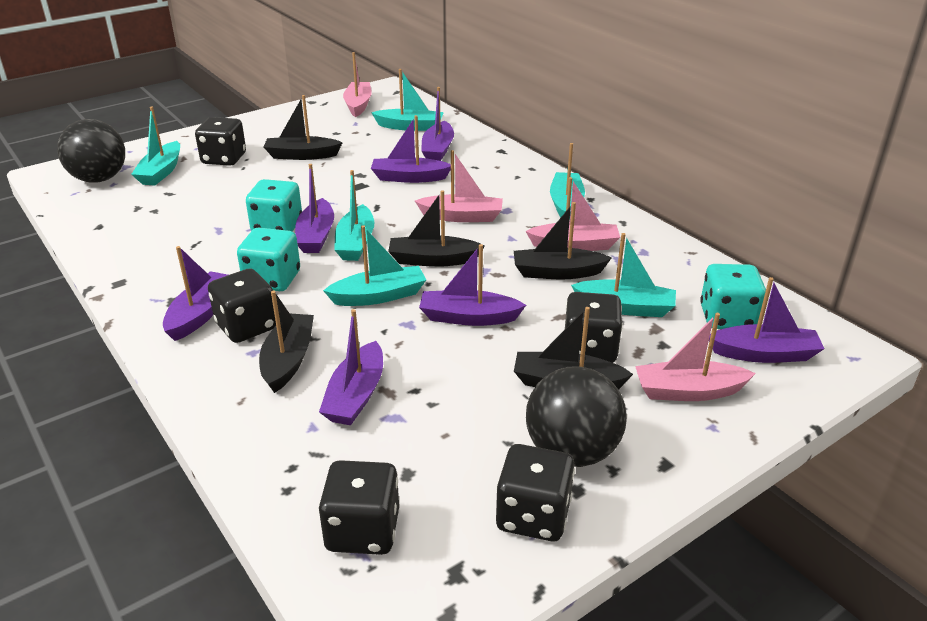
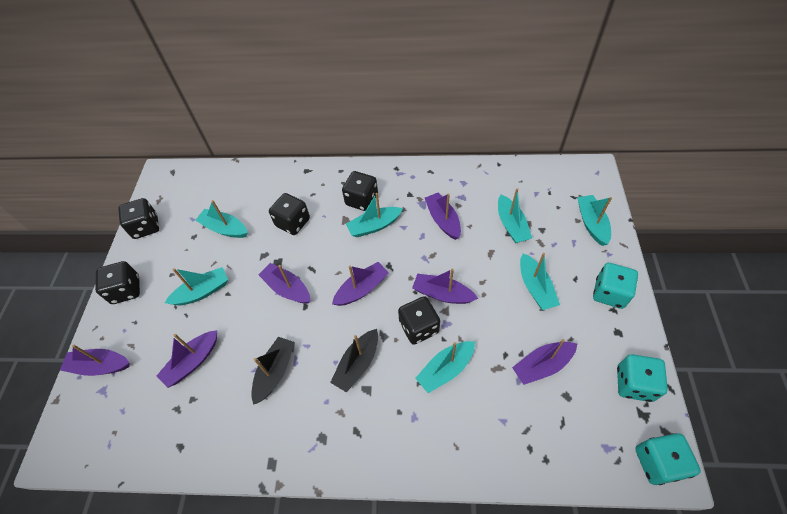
black ball: 2 -> 0
black boat: 5 -> 2
pink boat: 4 -> 0
turquoise boat: 6 -> 7

